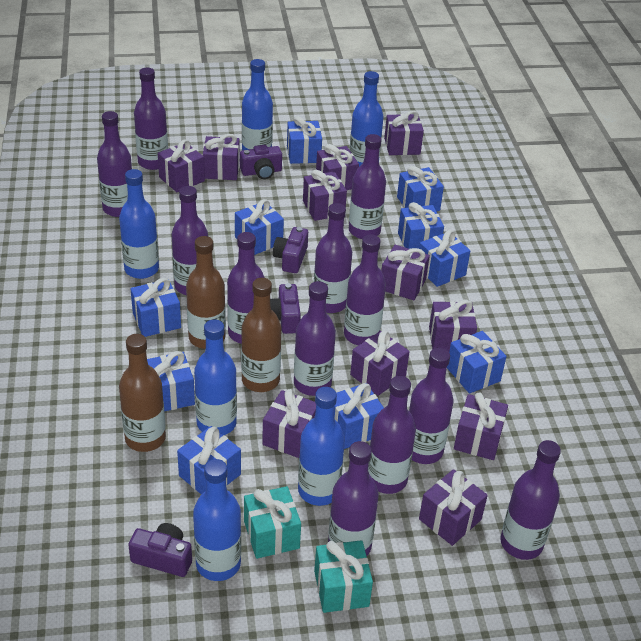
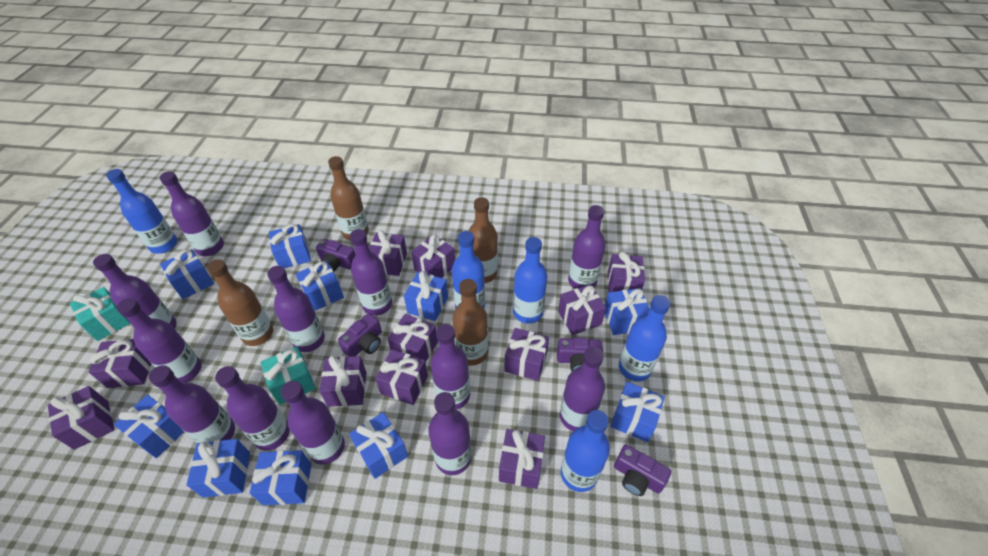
blue bottle: 6 -> 5
brown bottle: 3 -> 4

